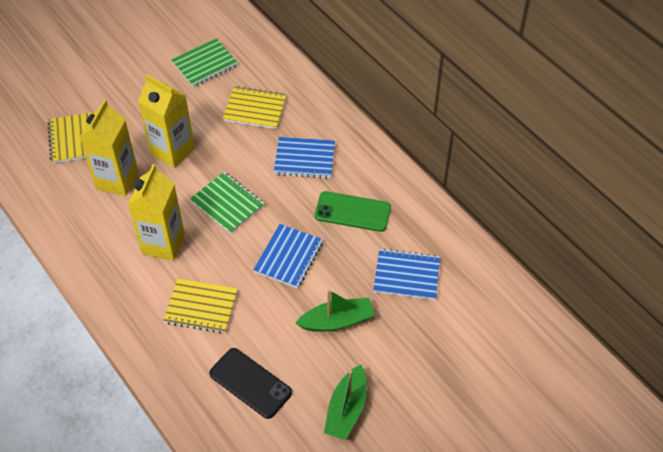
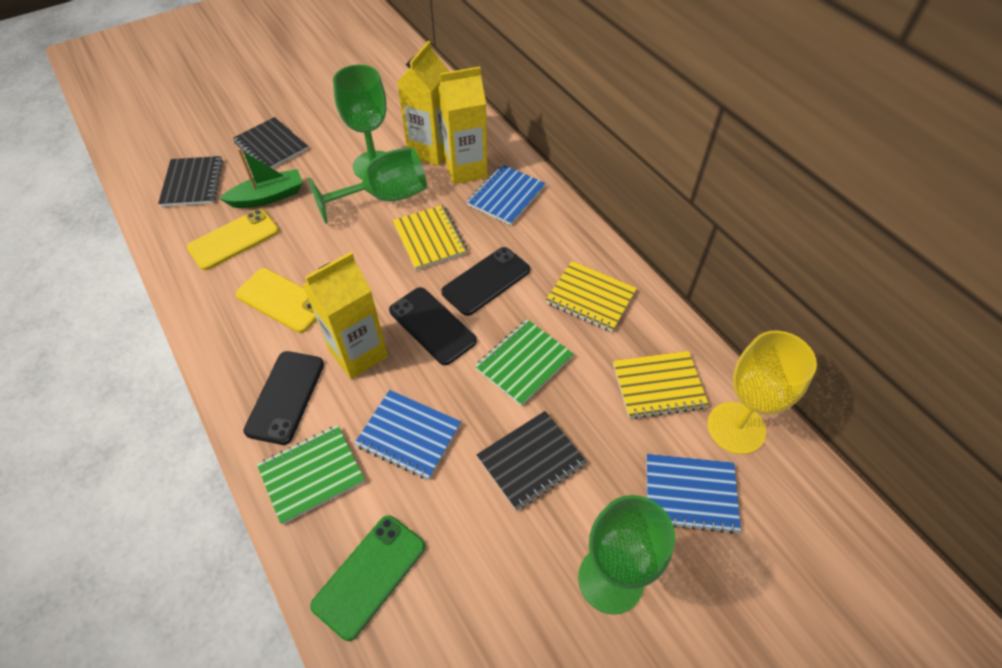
black notebook: 0 -> 3
black phone: 1 -> 3
green boat: 2 -> 1
green goblet: 0 -> 3
yellow goblet: 0 -> 1
yellow phone: 0 -> 2

